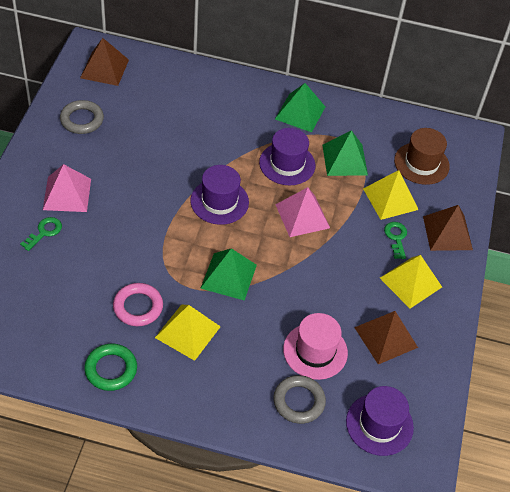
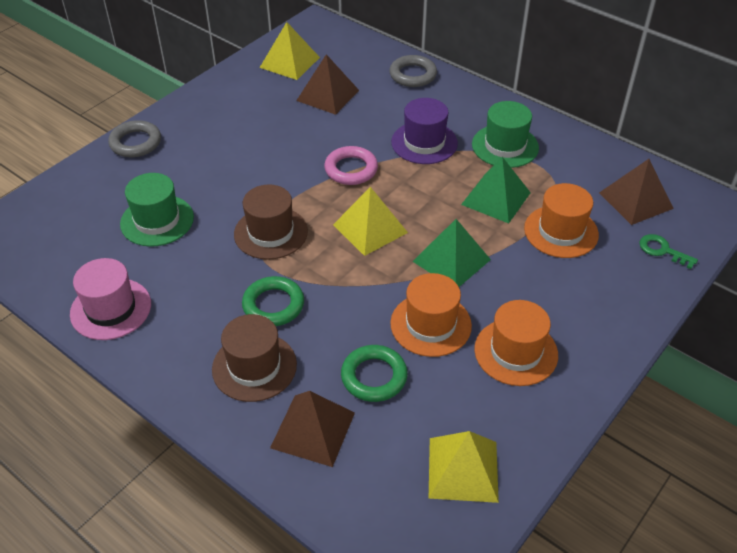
brown hat: 1 -> 2
green hat: 0 -> 2
green key: 2 -> 1
green pyramid: 3 -> 2
green ring: 1 -> 2
orange hat: 0 -> 3
pink pyramid: 2 -> 0
purple hat: 3 -> 1

